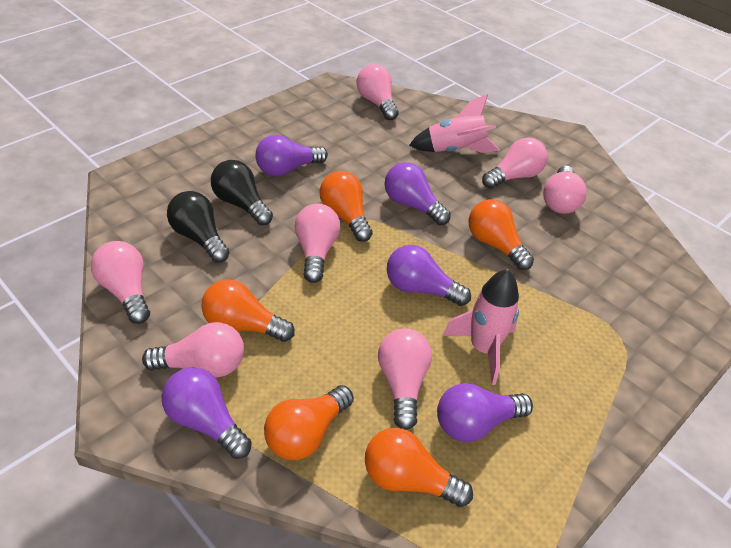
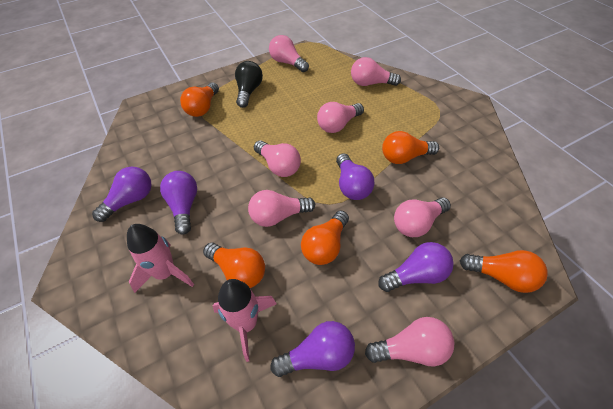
black light bulb: 2 -> 1

